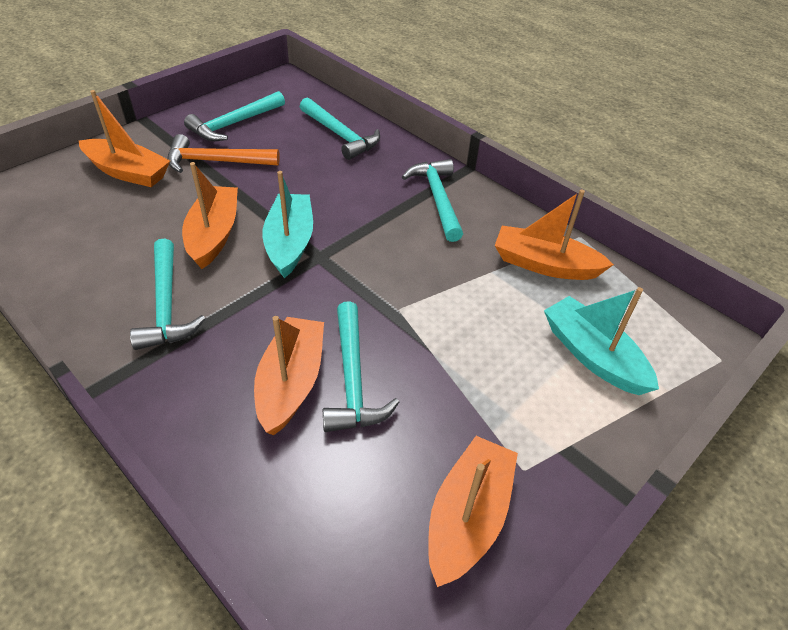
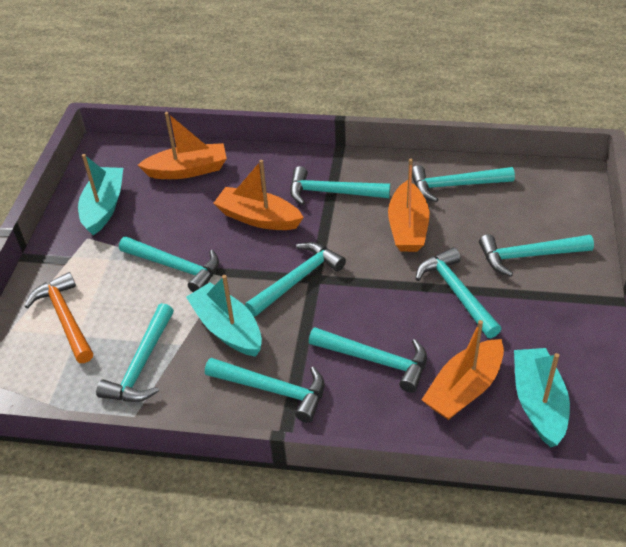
orange boat: 5 -> 4
turquoise boat: 2 -> 3
turquoise hammer: 5 -> 9

